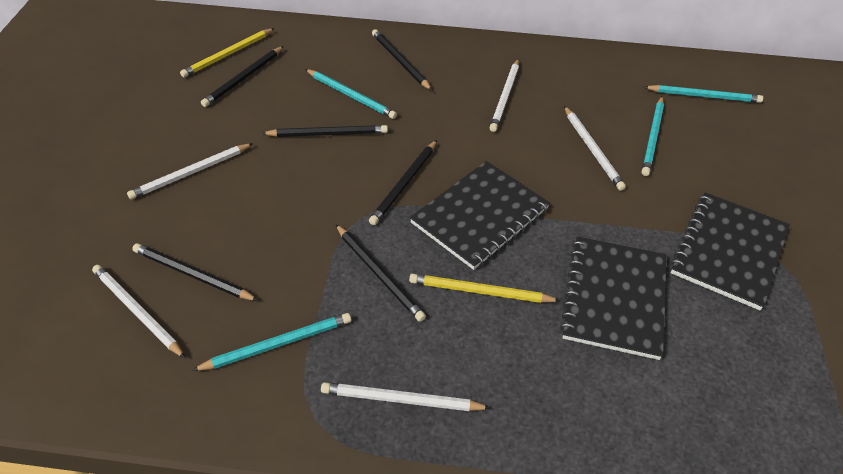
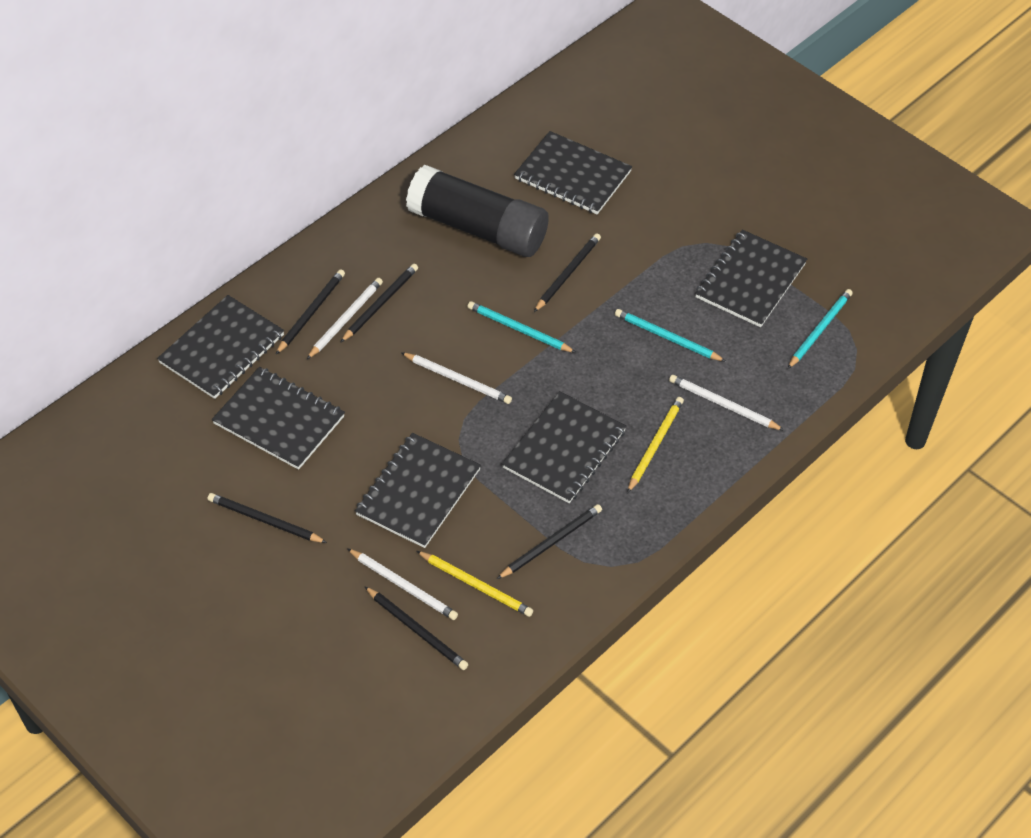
black glue stick: 0 -> 1
black notebook: 3 -> 6
turquoise pencil: 4 -> 3
white pencil: 5 -> 4

